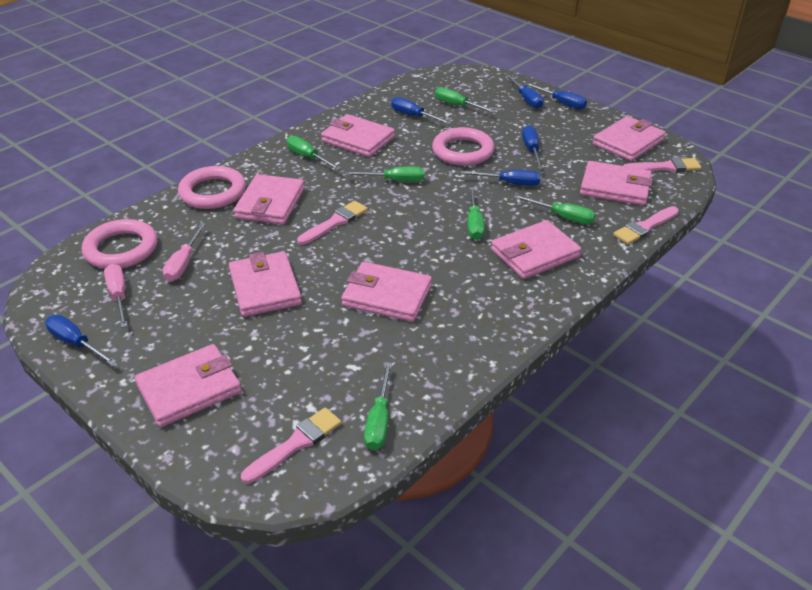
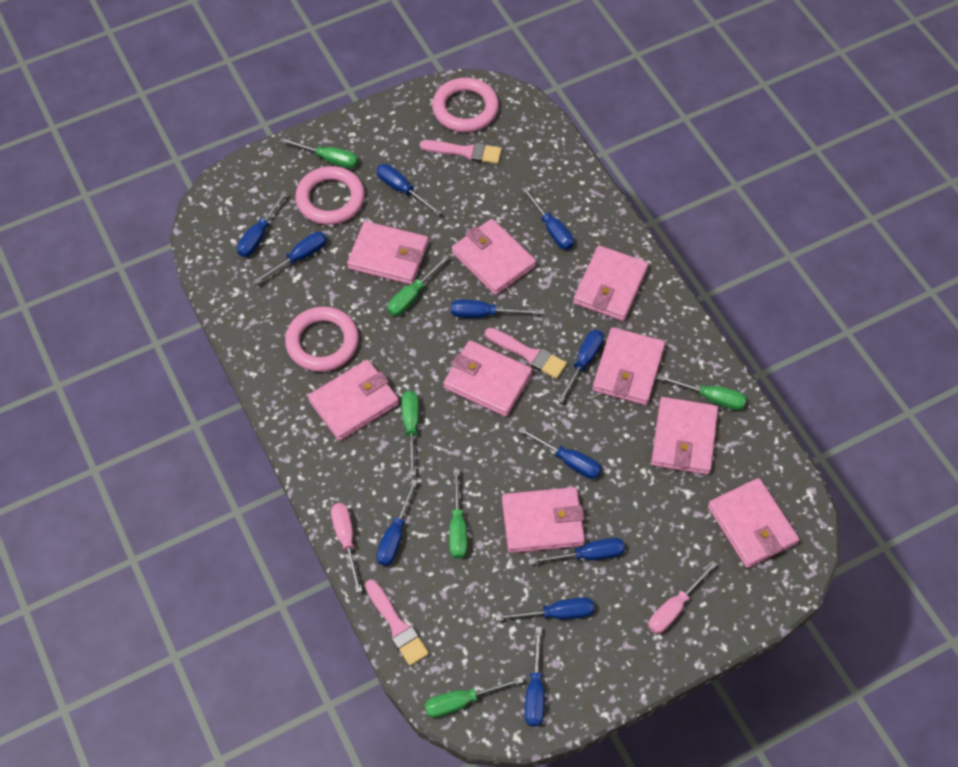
blue screwdriver: 6 -> 11
pink brush: 4 -> 3
pink wallet: 8 -> 9

